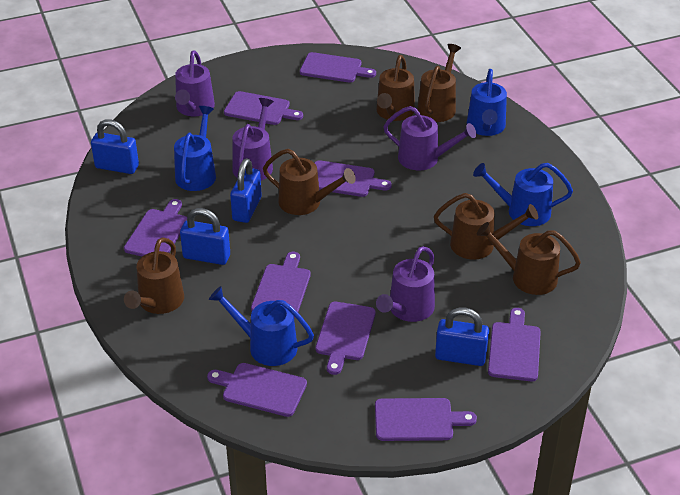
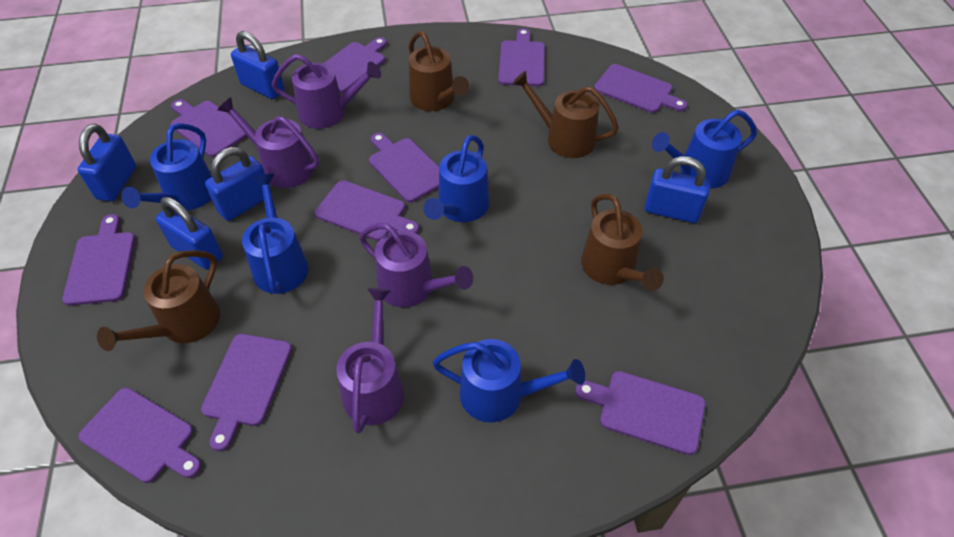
blue padlock: 4 -> 5
blue watering can: 4 -> 5
brown watering can: 6 -> 4
purple cutting board: 9 -> 10

